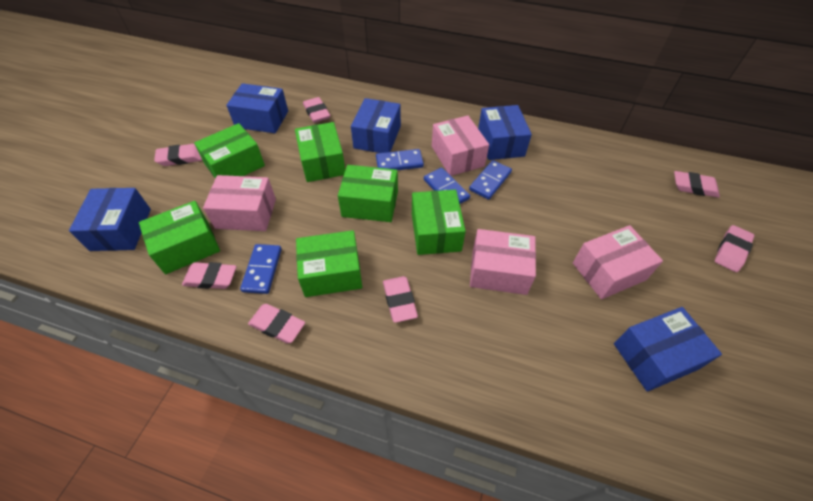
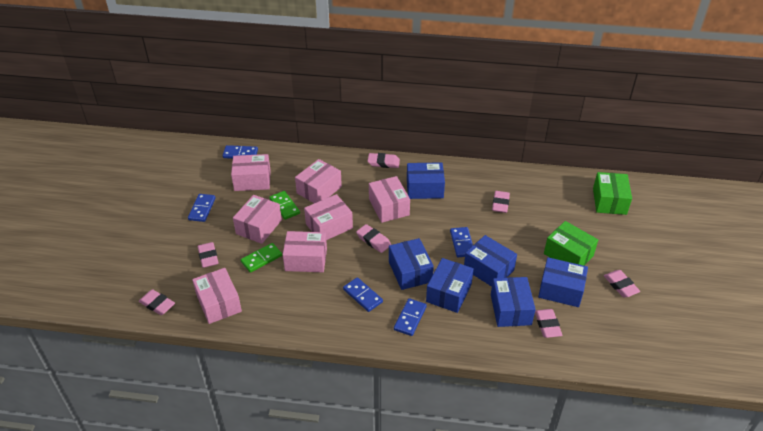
blue box: 5 -> 6
blue domino: 4 -> 5
green box: 6 -> 2
green domino: 0 -> 2
pink box: 4 -> 7

